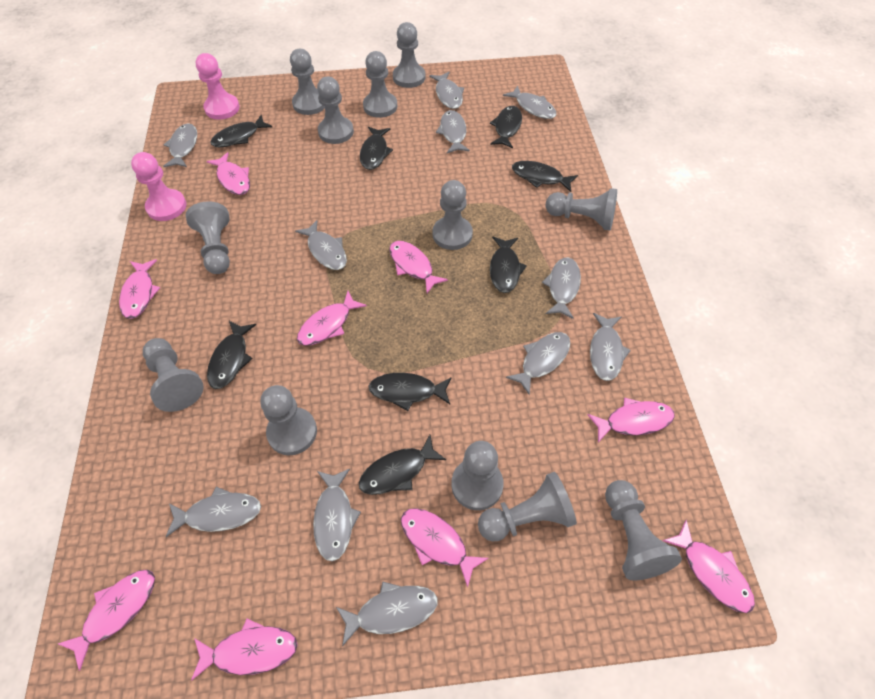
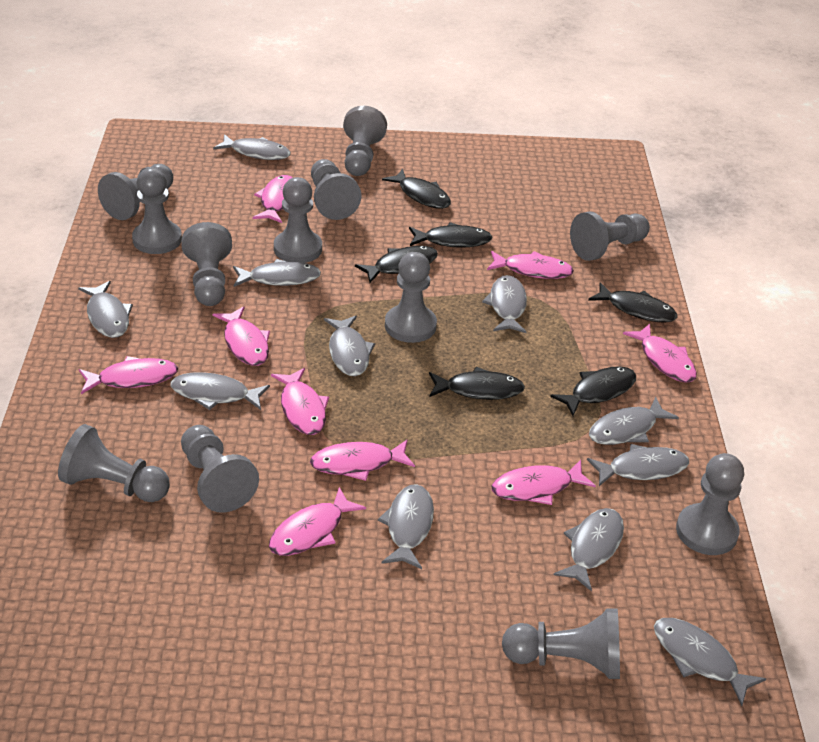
black fish: 8 -> 6
pink pawn: 2 -> 0

